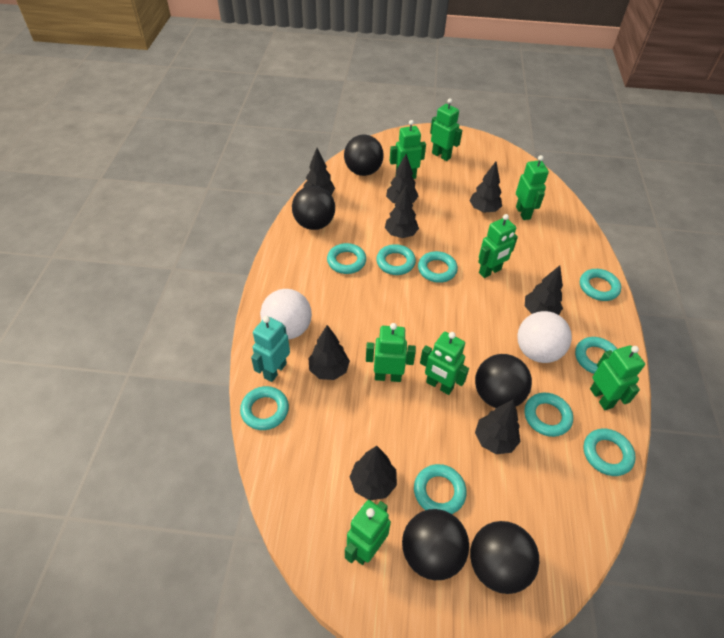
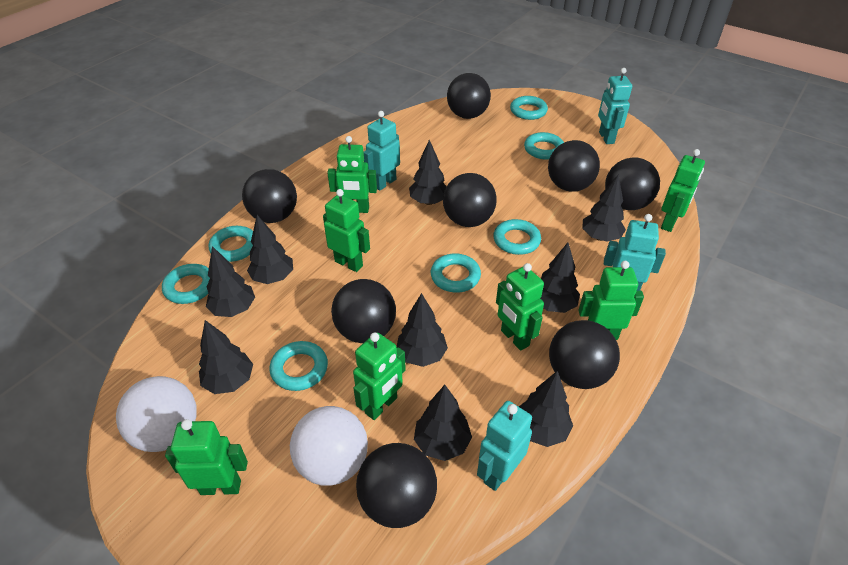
black ball: 5 -> 8
black tree: 8 -> 9
green robot: 8 -> 7
turquoise ring: 9 -> 7
turquoise robot: 1 -> 4

